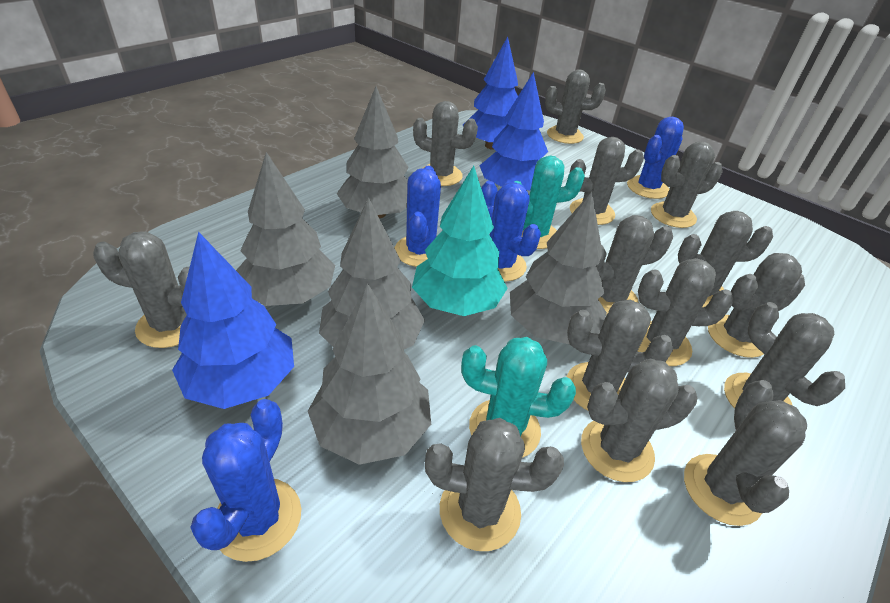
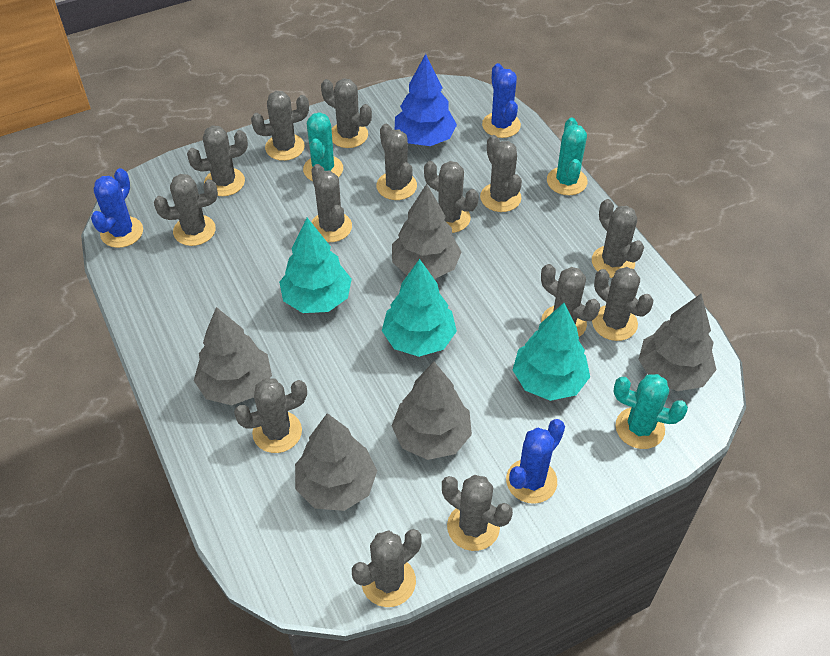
blue cactus: 4 -> 3
blue tree: 3 -> 1
turquoise cactus: 2 -> 3
turquoise tree: 1 -> 3

